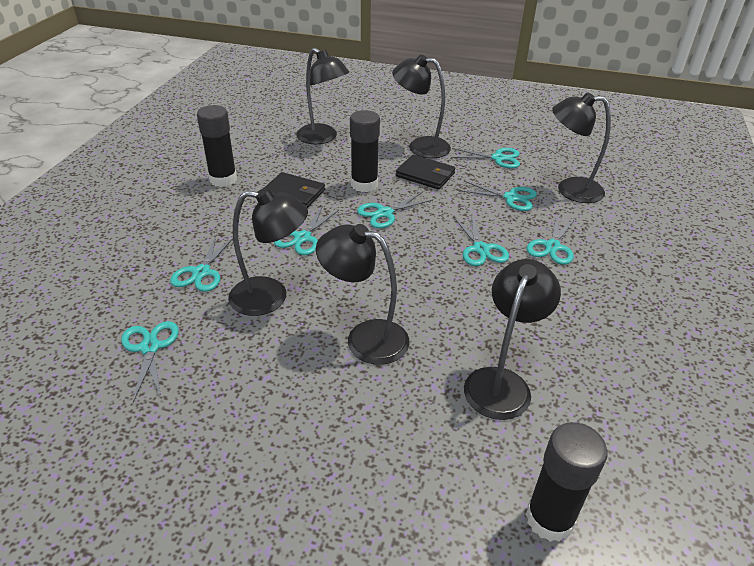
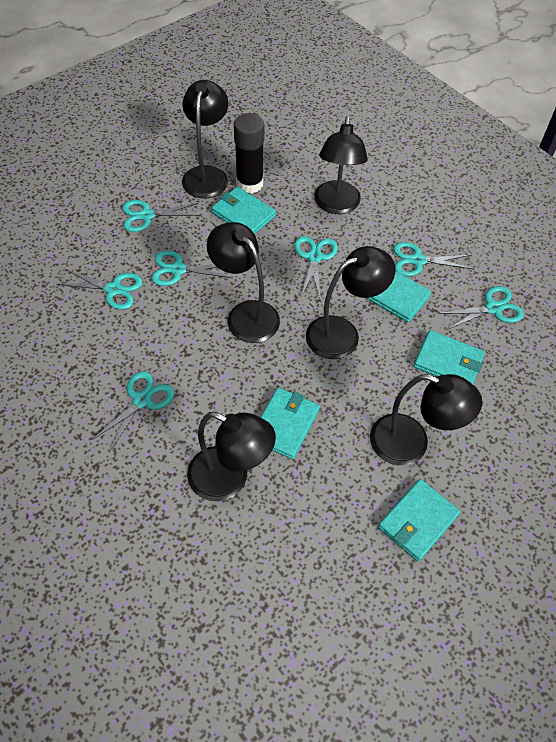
black glue stick: 3 -> 1
black wallet: 2 -> 0
turquoise scissors: 8 -> 7
turquoise wallet: 0 -> 5

